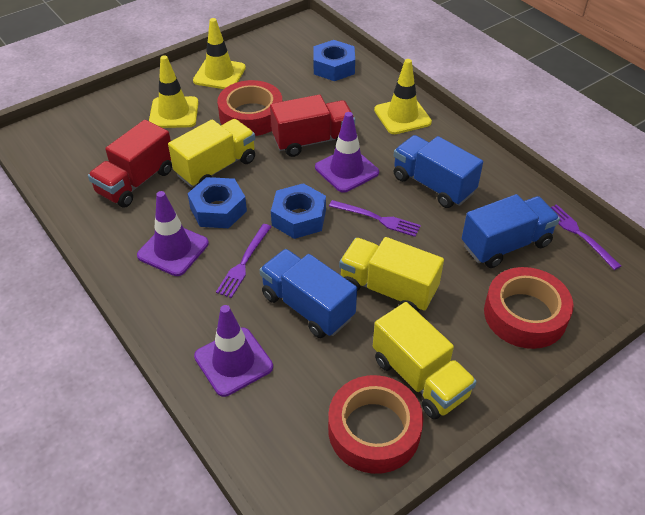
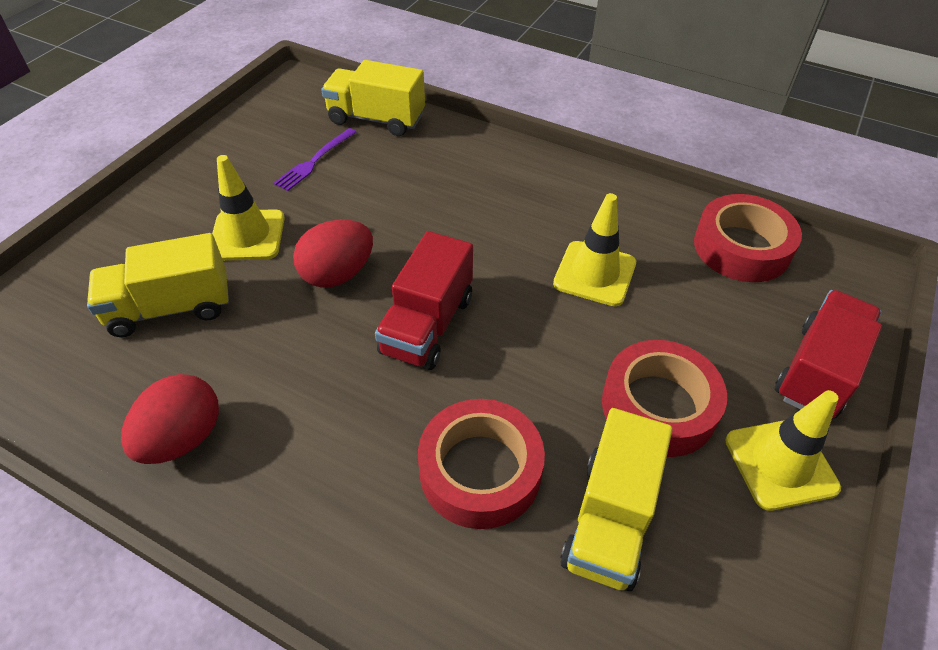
blue nut: 3 -> 0
blue truck: 3 -> 0
purple fork: 3 -> 1
purple traffic cone: 3 -> 0
red egg: 0 -> 2

